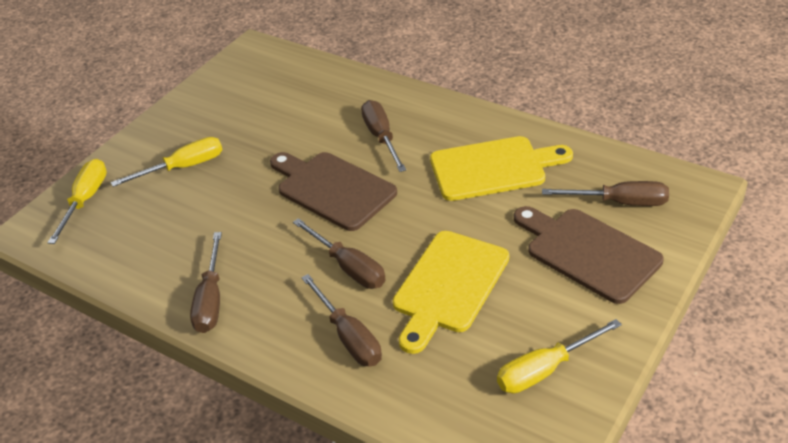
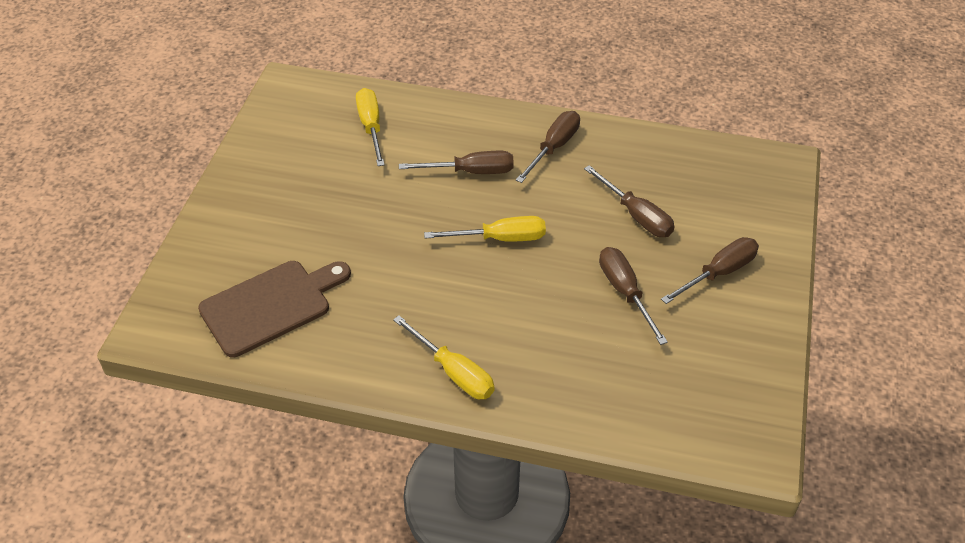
brown cutting board: 2 -> 1
yellow cutting board: 2 -> 0

